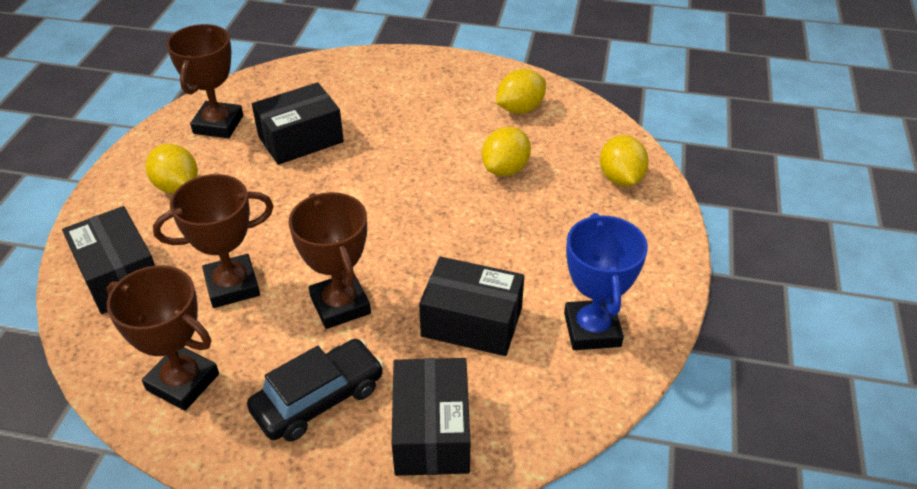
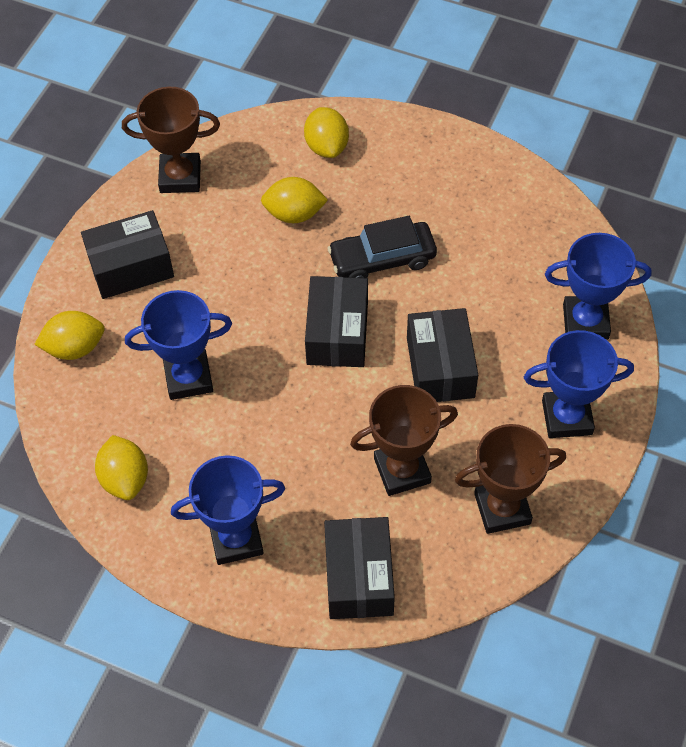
blue trophy: 1 -> 4
brown trophy: 4 -> 3

